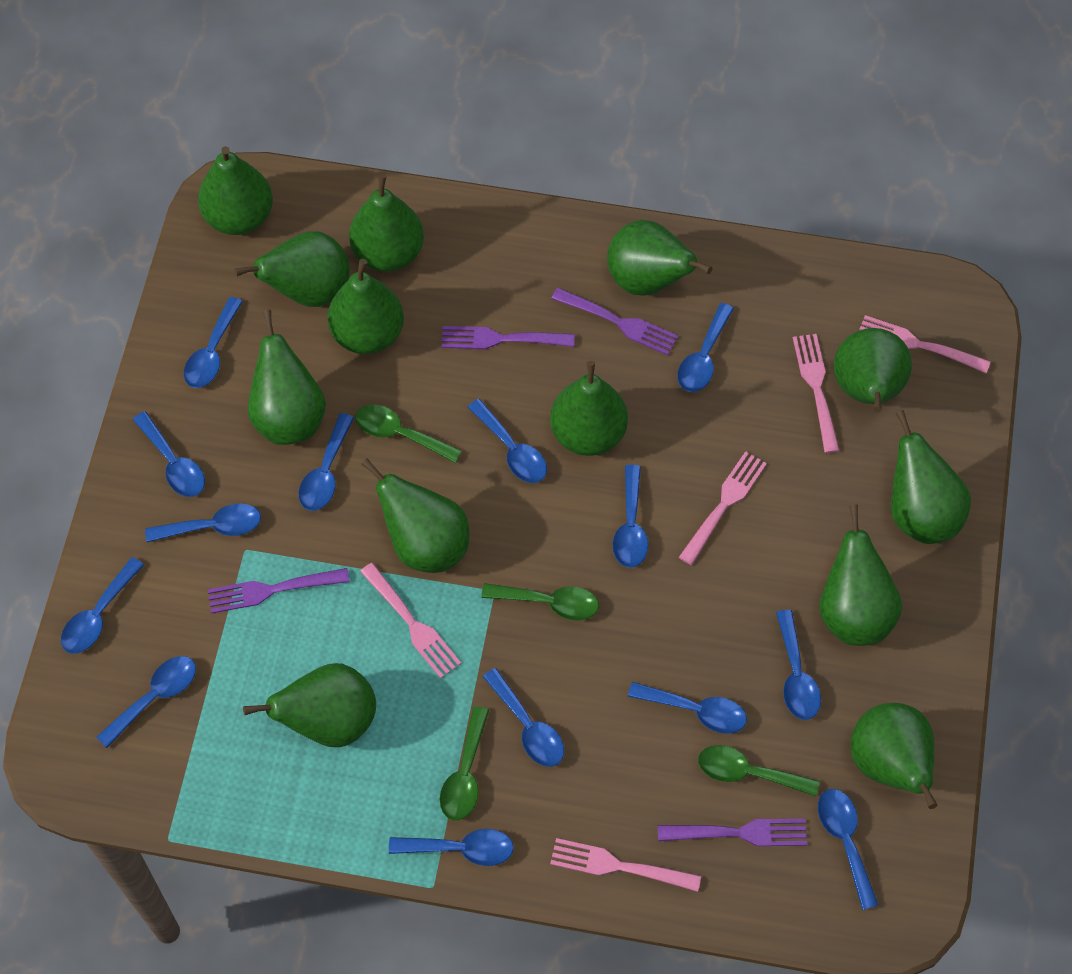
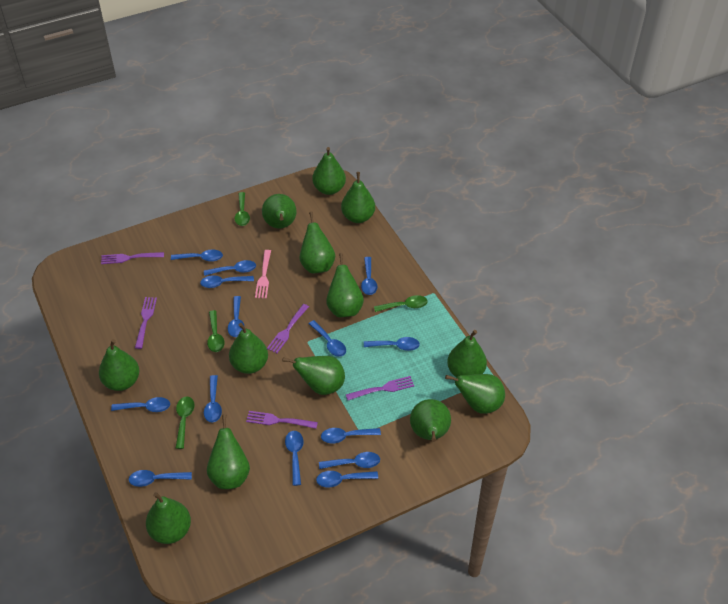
pink fork: 5 -> 1
purple fork: 4 -> 5

